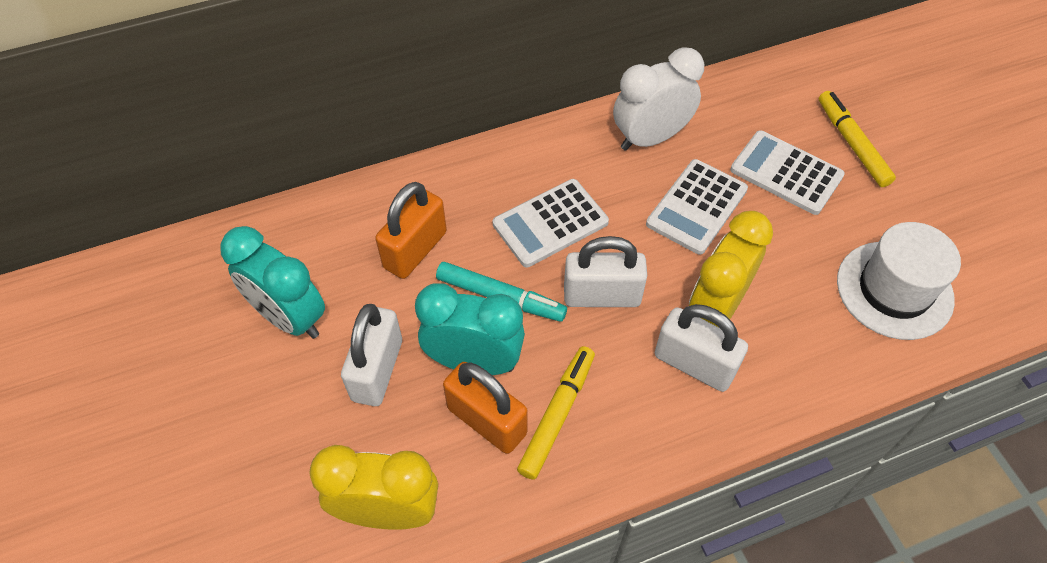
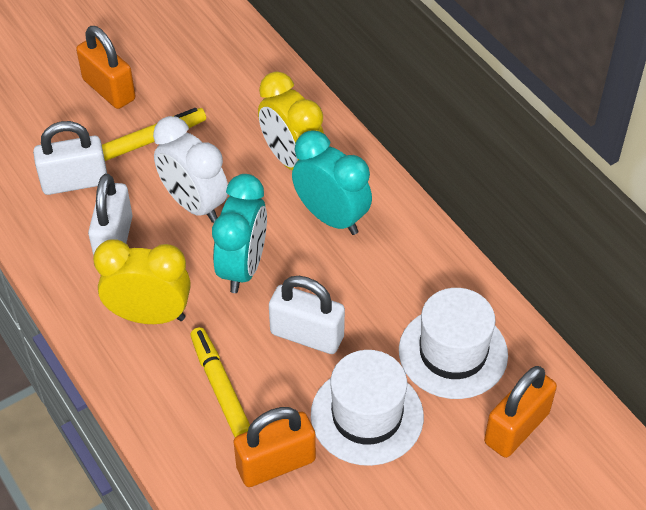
orange padlock: 2 -> 3
turquoise marker: 1 -> 0
white calculator: 3 -> 0
white hat: 1 -> 2

